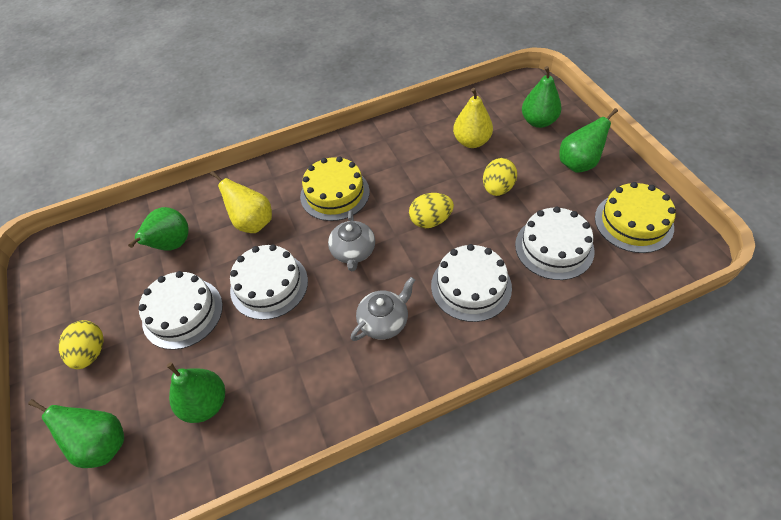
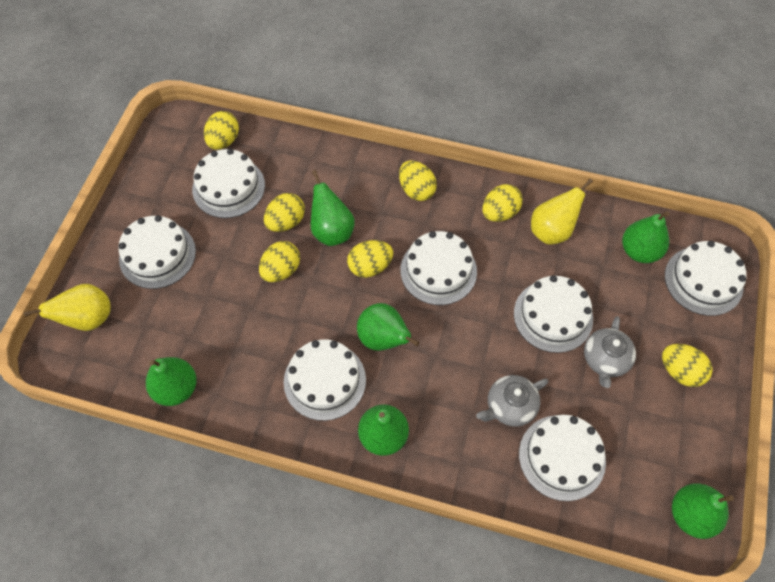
green pear: 5 -> 6
white cake: 4 -> 7
yellow cake: 2 -> 0
yellow egg: 3 -> 7

